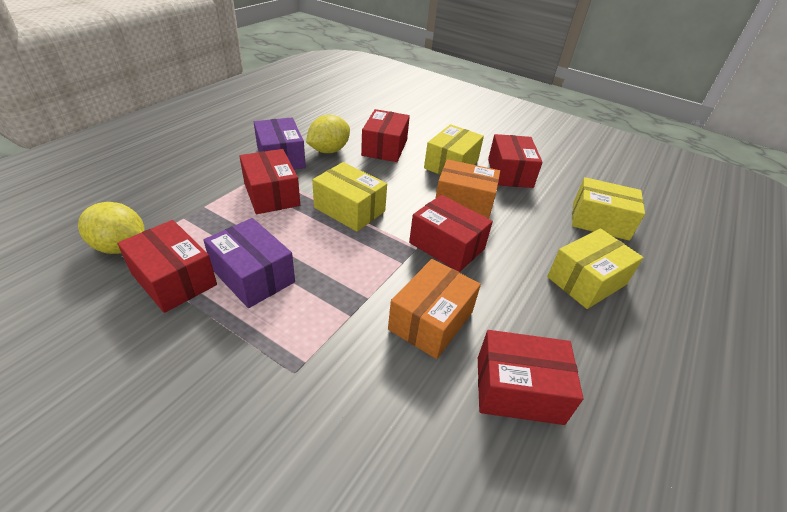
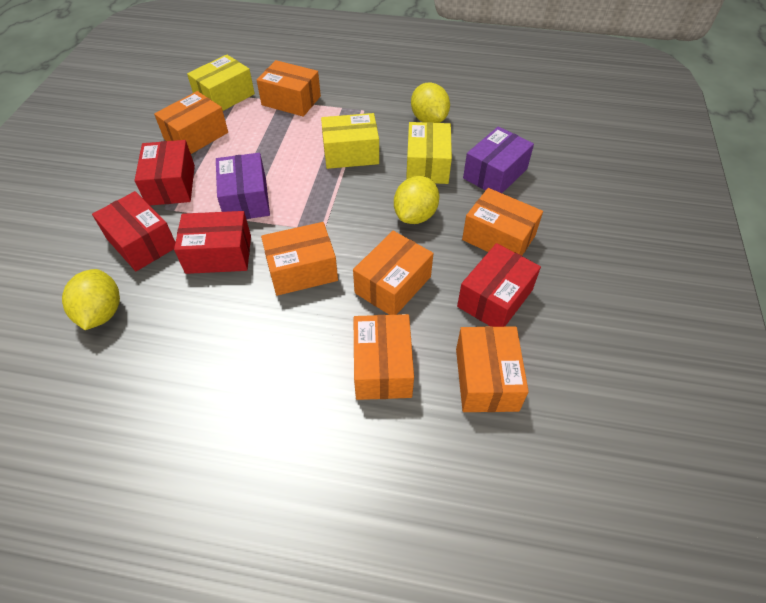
orange box: 2 -> 7
red box: 6 -> 4
yellow box: 4 -> 3
yellow lemon: 2 -> 3

